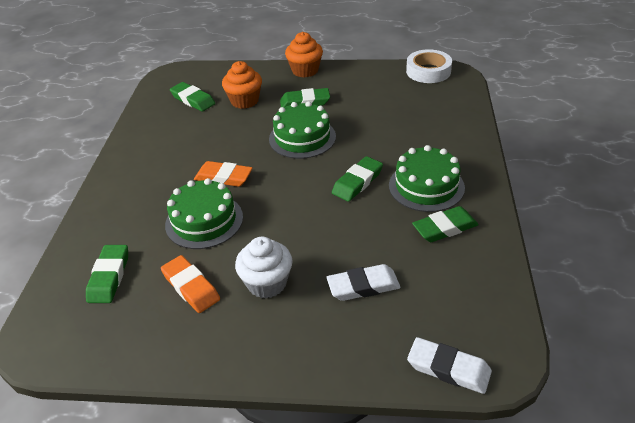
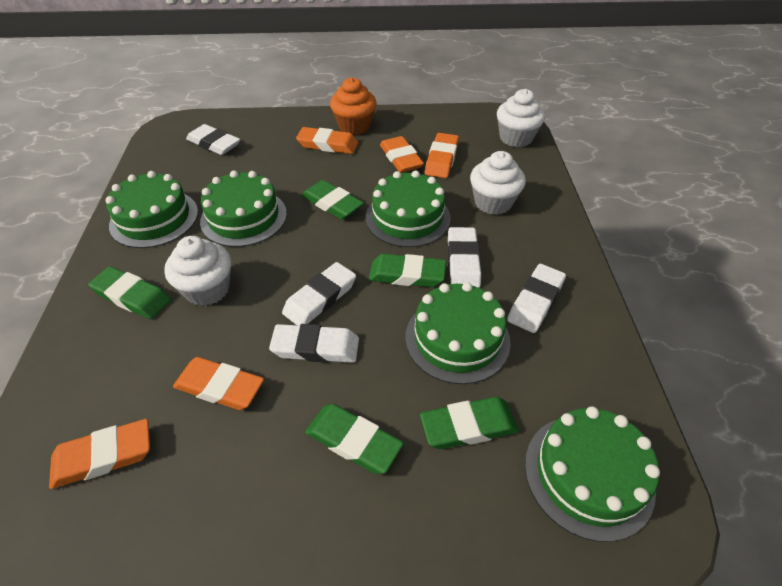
green cake: 3 -> 5
orange cupcake: 2 -> 1
orange eraser: 2 -> 5
white cupcake: 1 -> 3
white eraser: 2 -> 5
white tape: 1 -> 0

